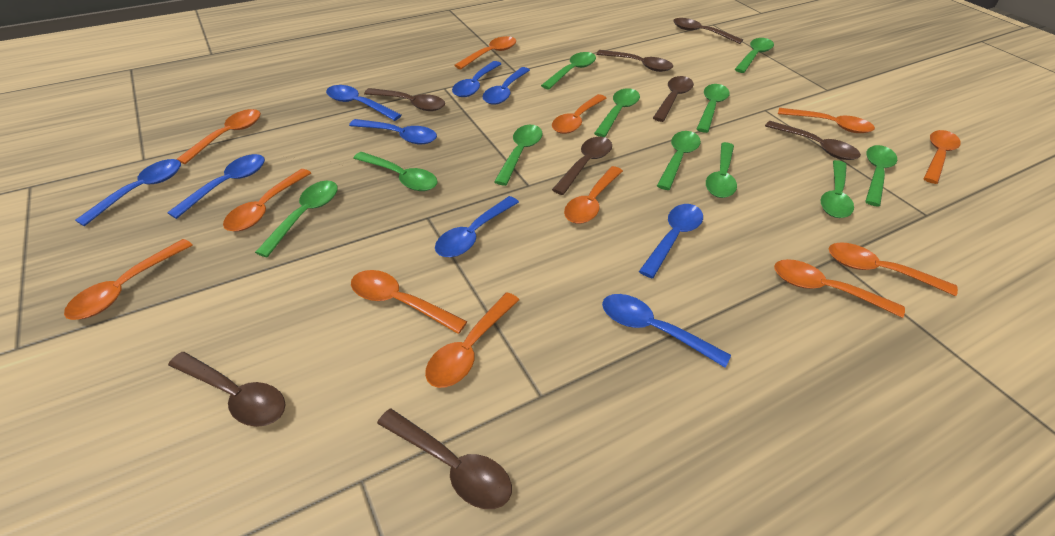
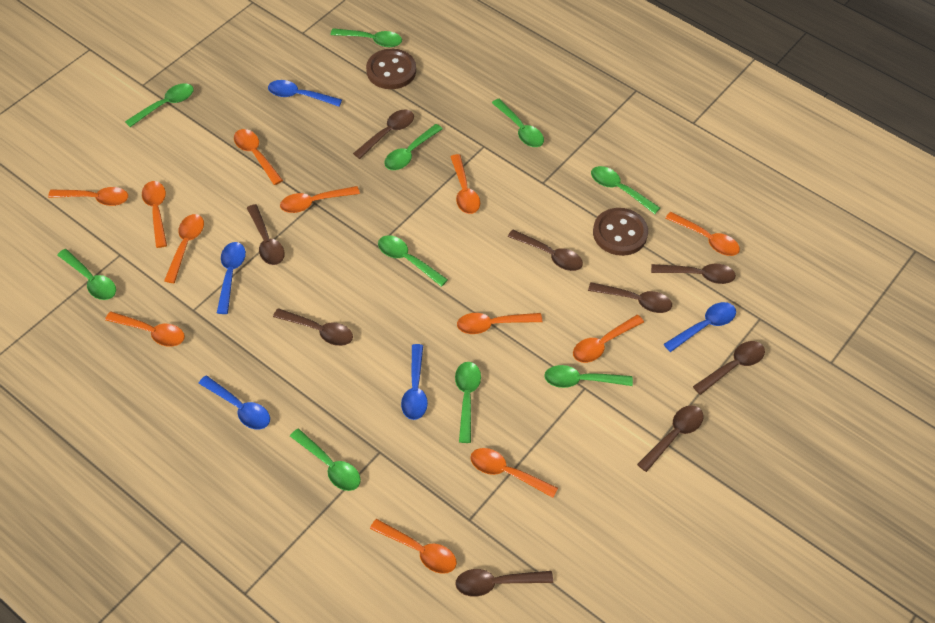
blue spoon: 9 -> 5
brown button: 0 -> 2
brown spoon: 8 -> 9
green spoon: 11 -> 10

